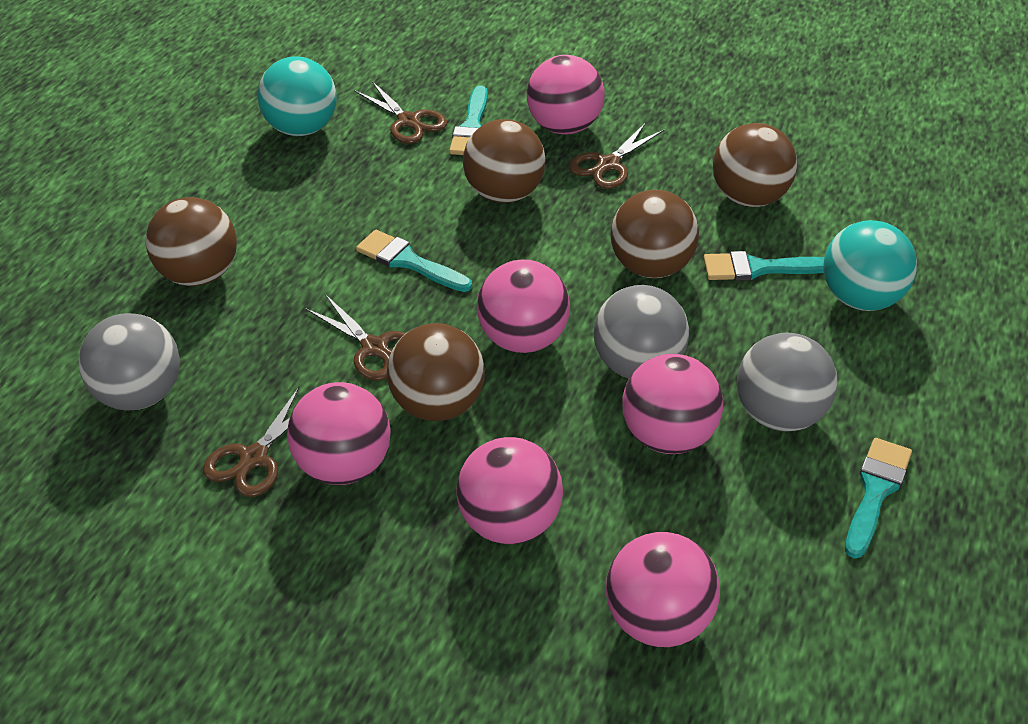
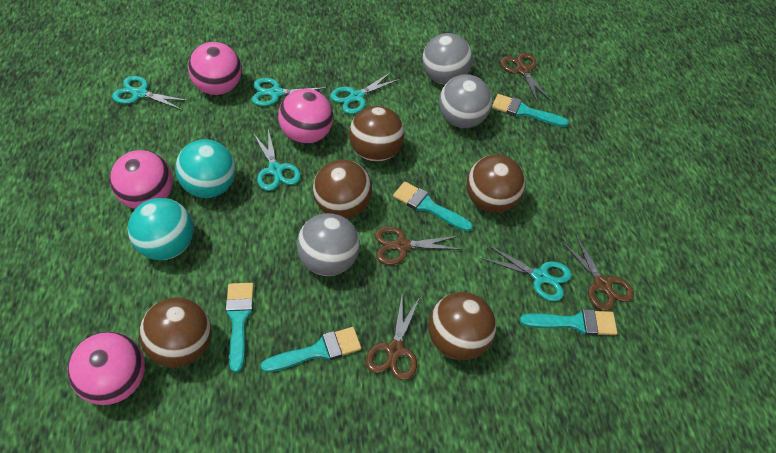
pink ball: 6 -> 4
turquoise brush: 4 -> 5
turquoise scissors: 0 -> 5

